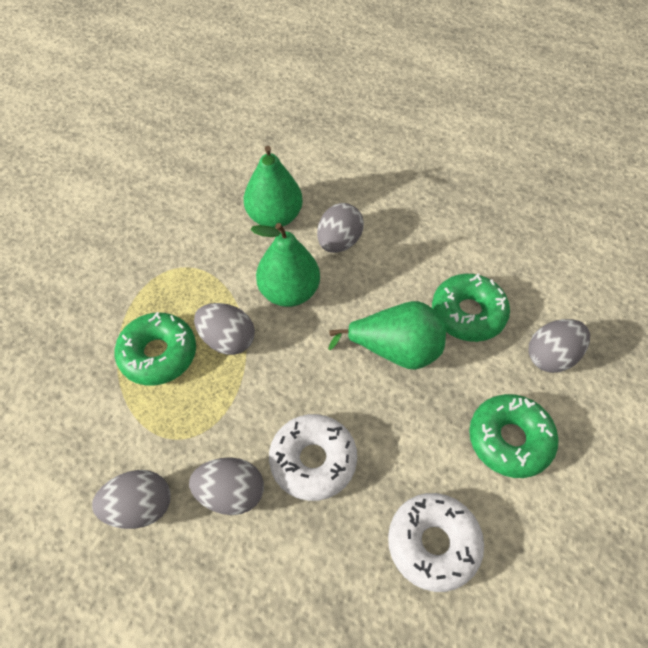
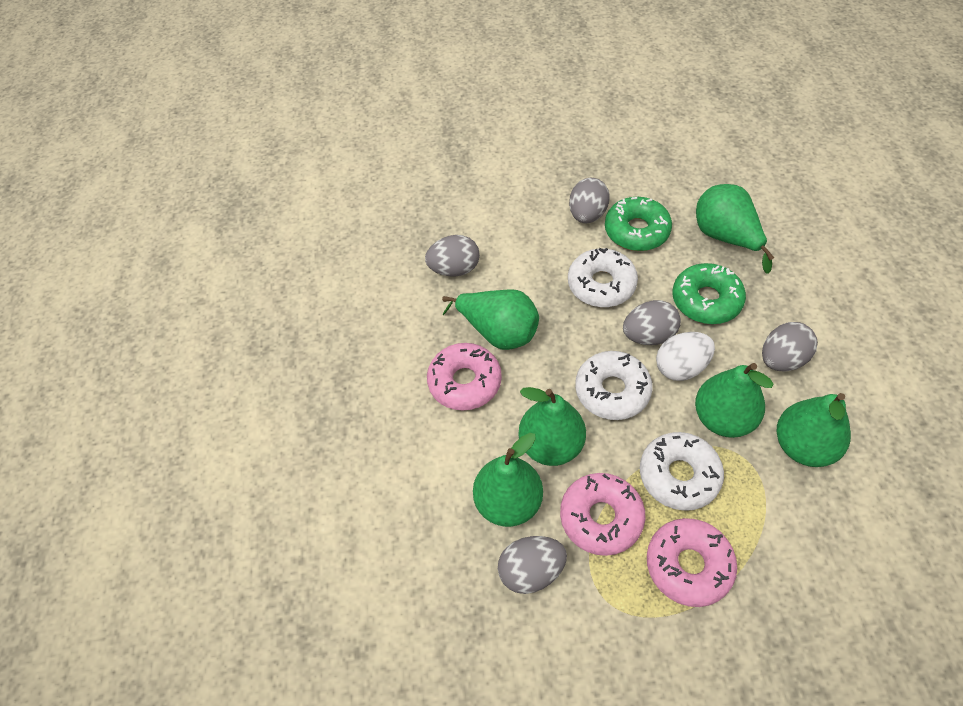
green donut: 3 -> 2
green pear: 3 -> 6
pink donut: 0 -> 3
white donut: 2 -> 3
white egg: 0 -> 1

